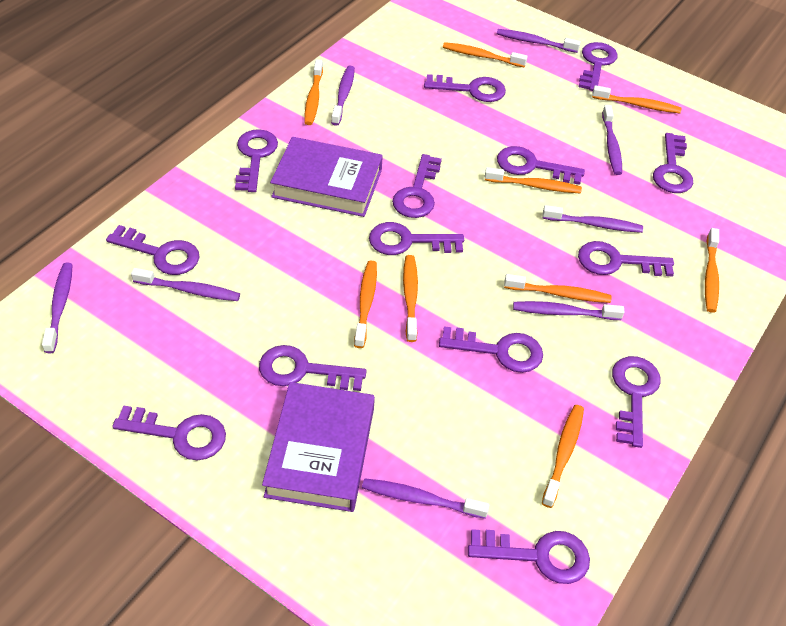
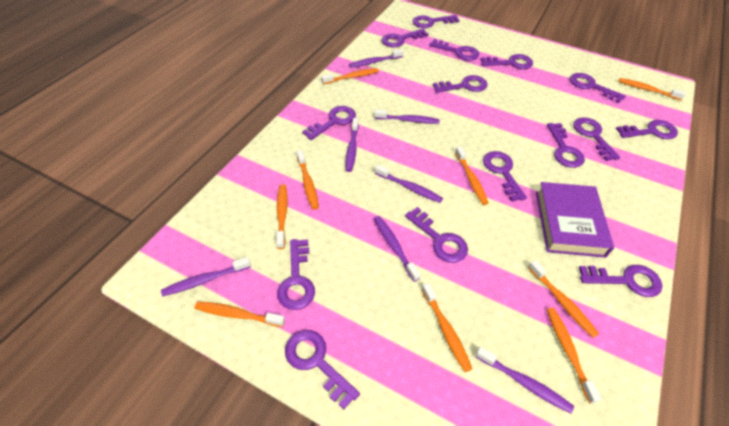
purple book: 2 -> 1
purple key: 14 -> 15
purple toothbrush: 8 -> 7

